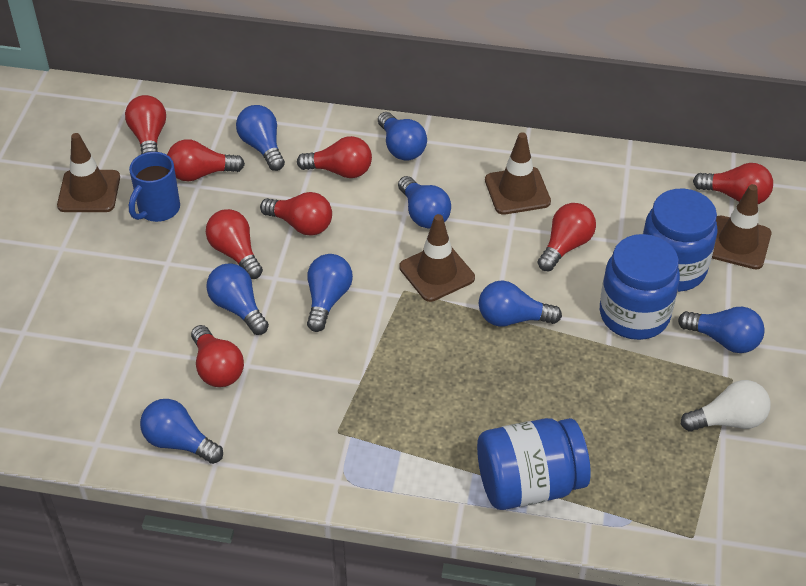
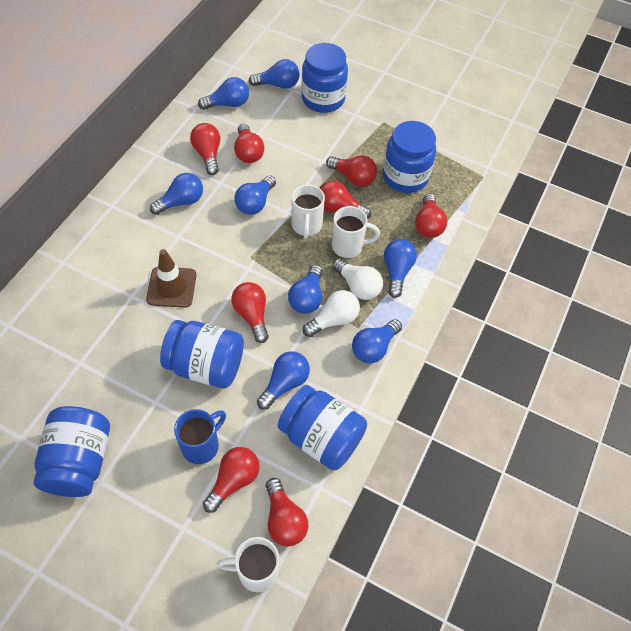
blue jar: 3 -> 5
brown traffic cone: 4 -> 1
white light bulb: 1 -> 2
white mug: 0 -> 3

